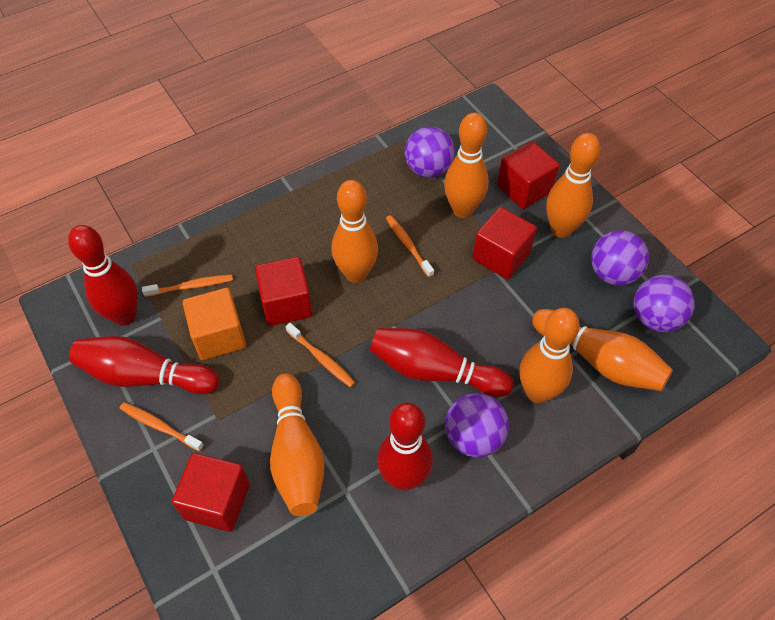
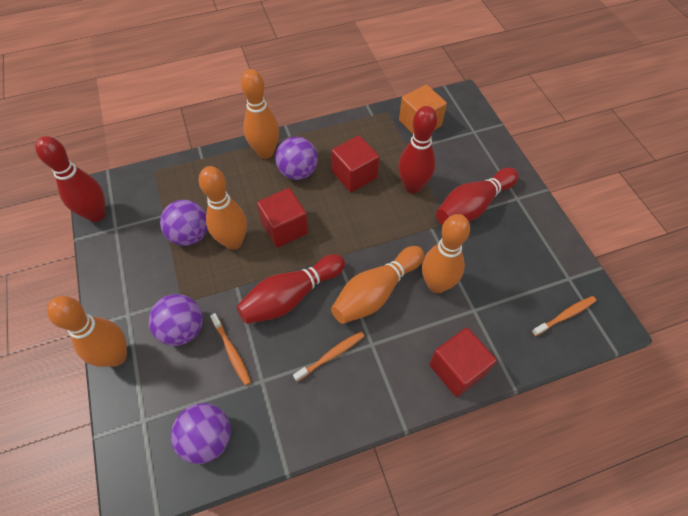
orange bowling pin: 6 -> 5
orange toothbrush: 4 -> 3
red cube: 4 -> 3

